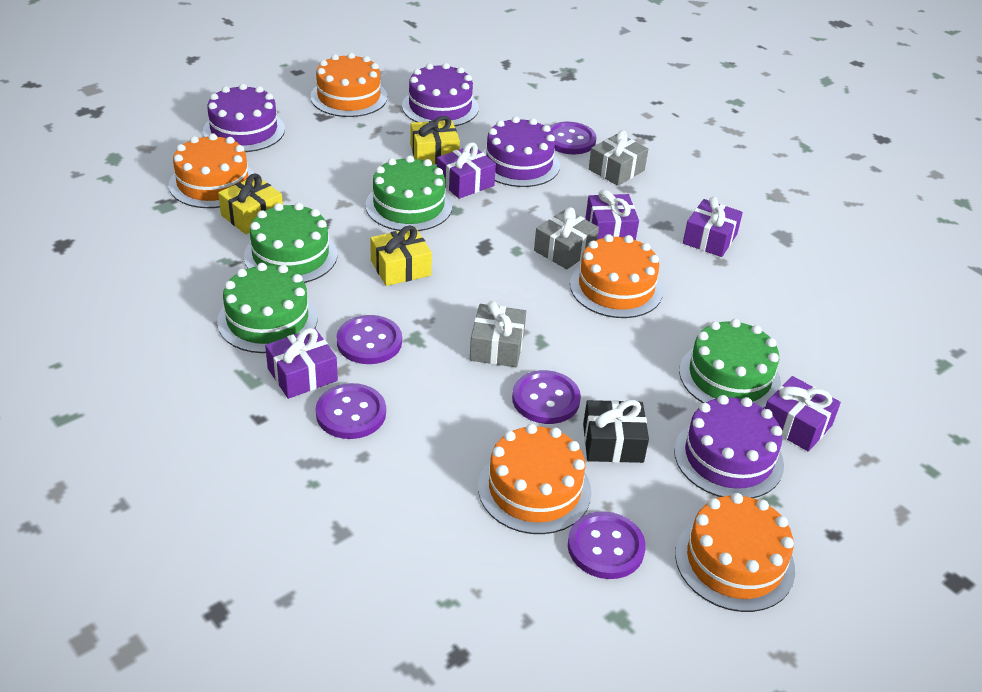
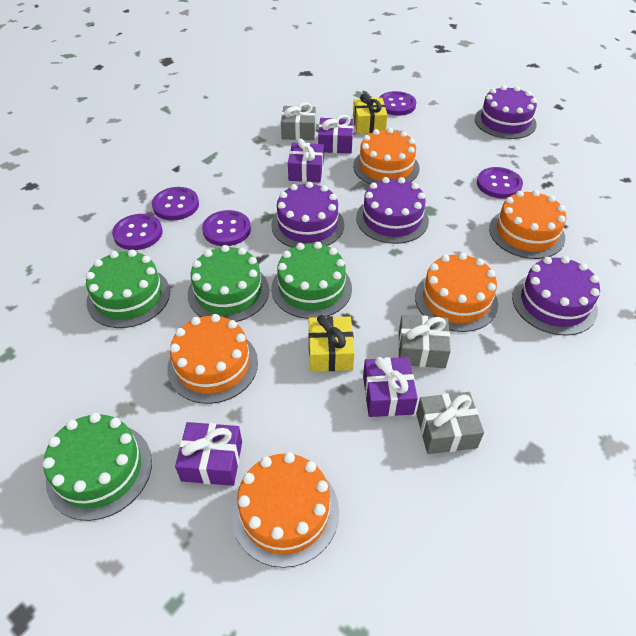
black gift: 1 -> 0
purple gift: 5 -> 4
yellow gift: 3 -> 2

